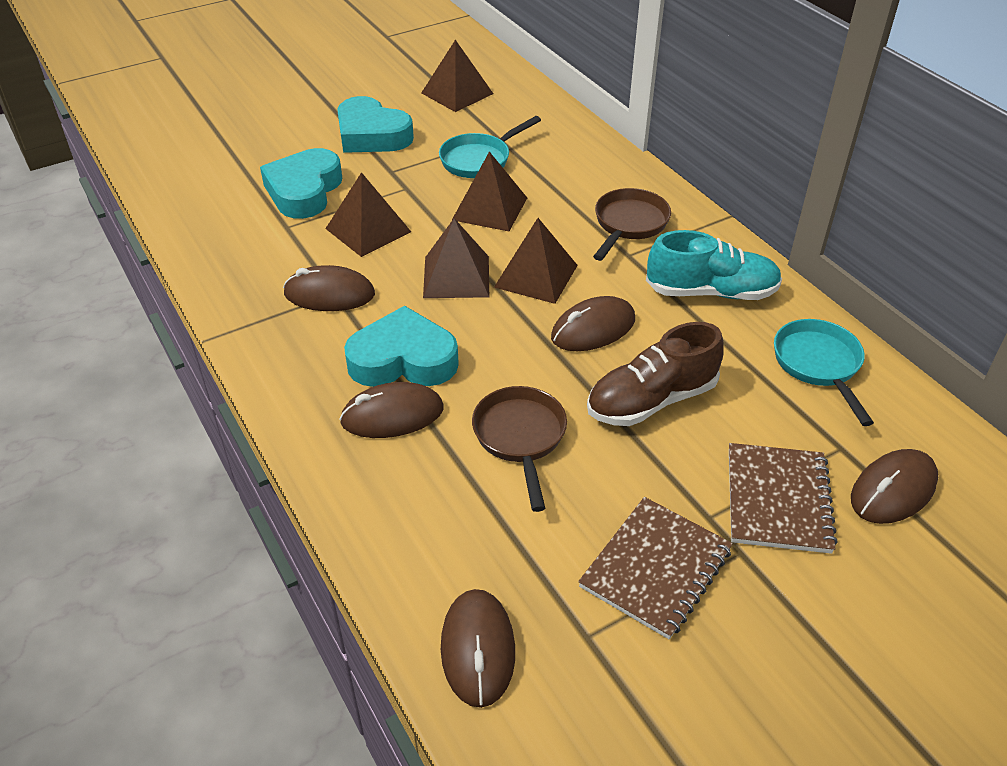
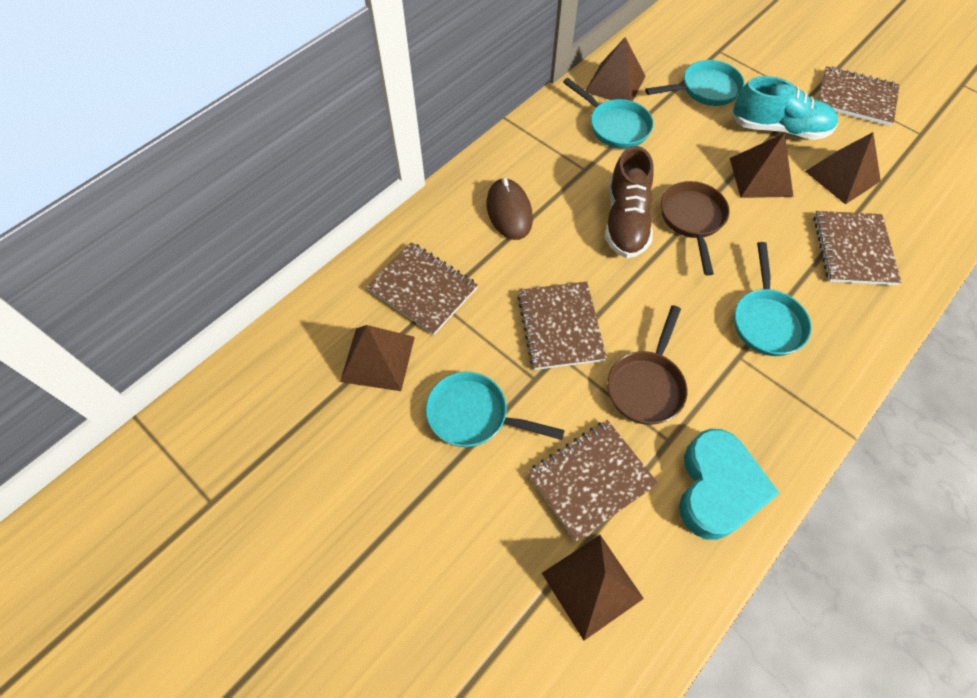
brown mouse: 5 -> 1
brown notebook: 2 -> 5
turquoise heart: 3 -> 1
turquoise pan: 2 -> 4

